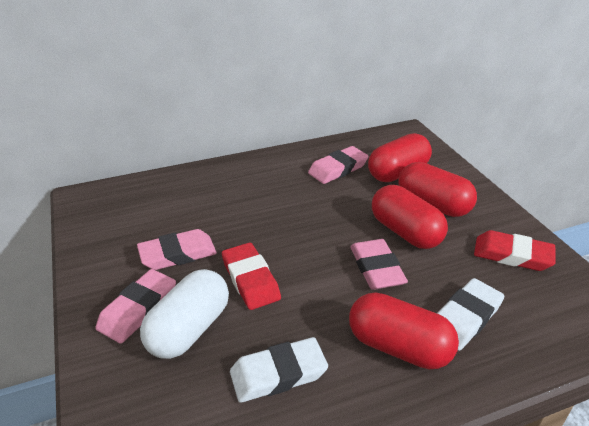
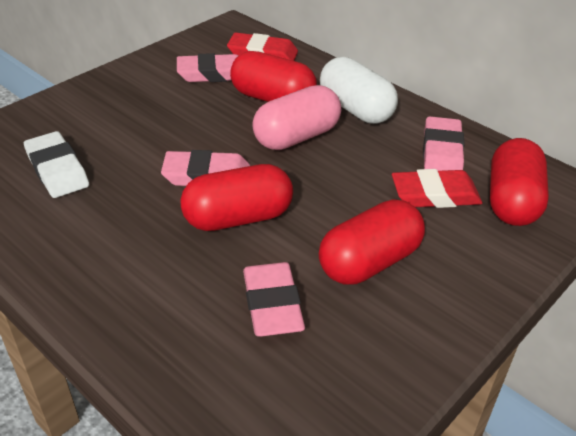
pink capsule: 0 -> 1
white eraser: 2 -> 1

